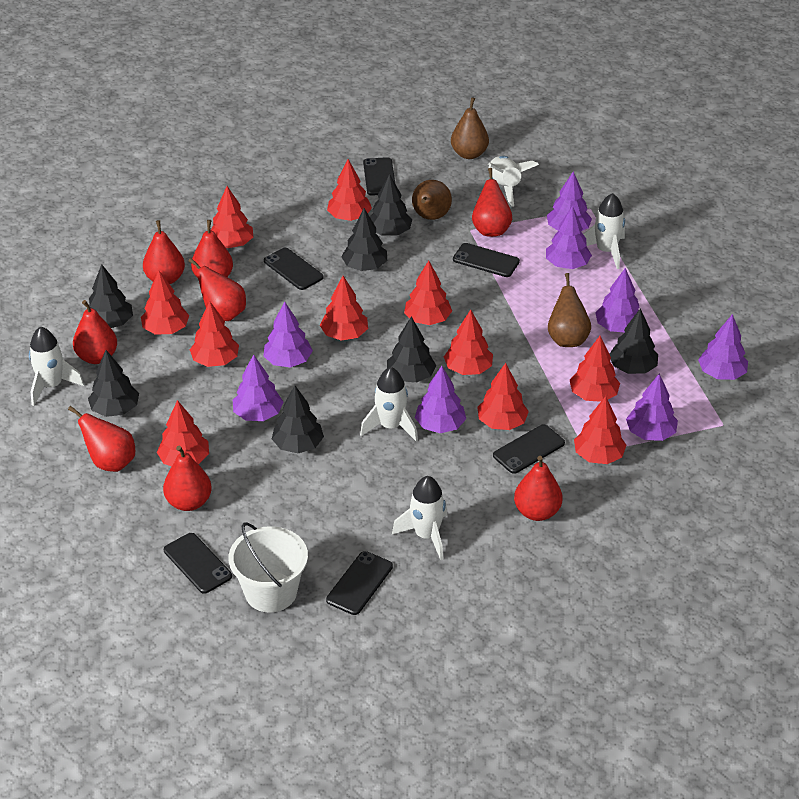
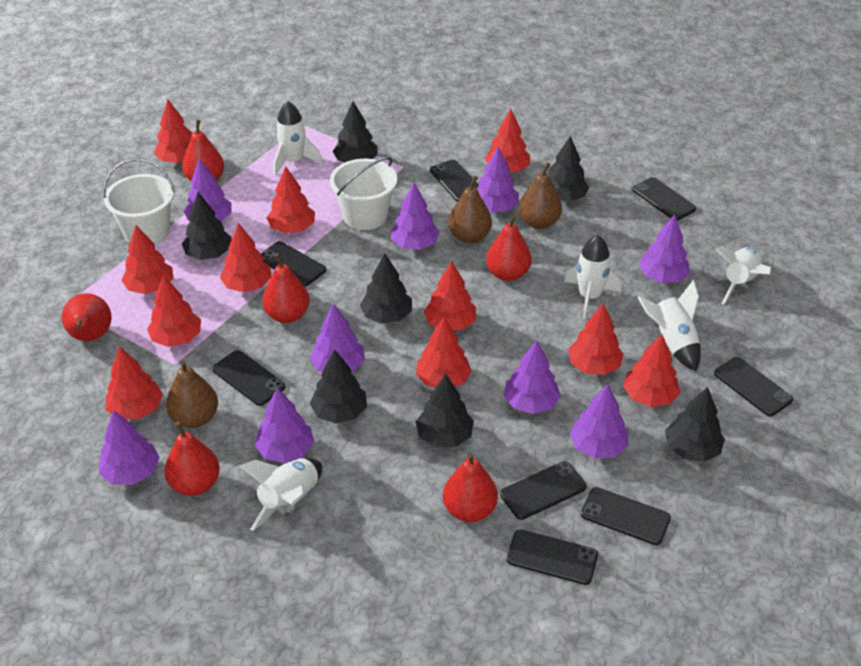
black phone: 6 -> 8
purple tree: 8 -> 9
red pear: 8 -> 6
white bucket: 1 -> 2

